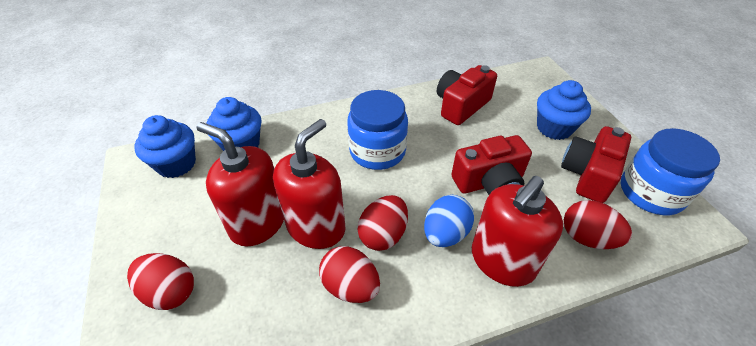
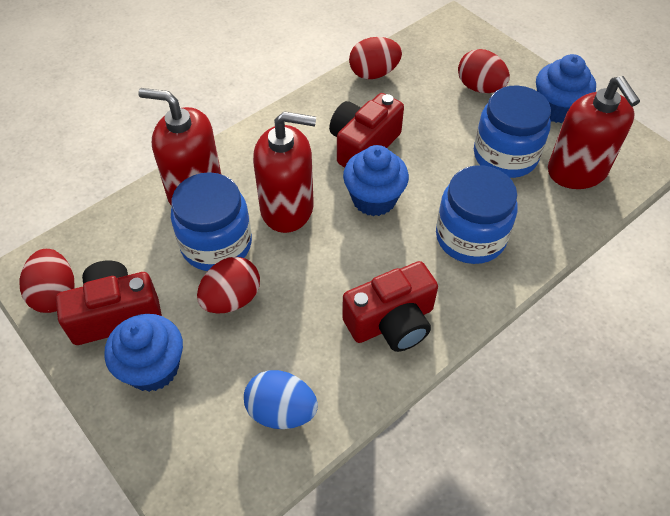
blue jar: 2 -> 3

